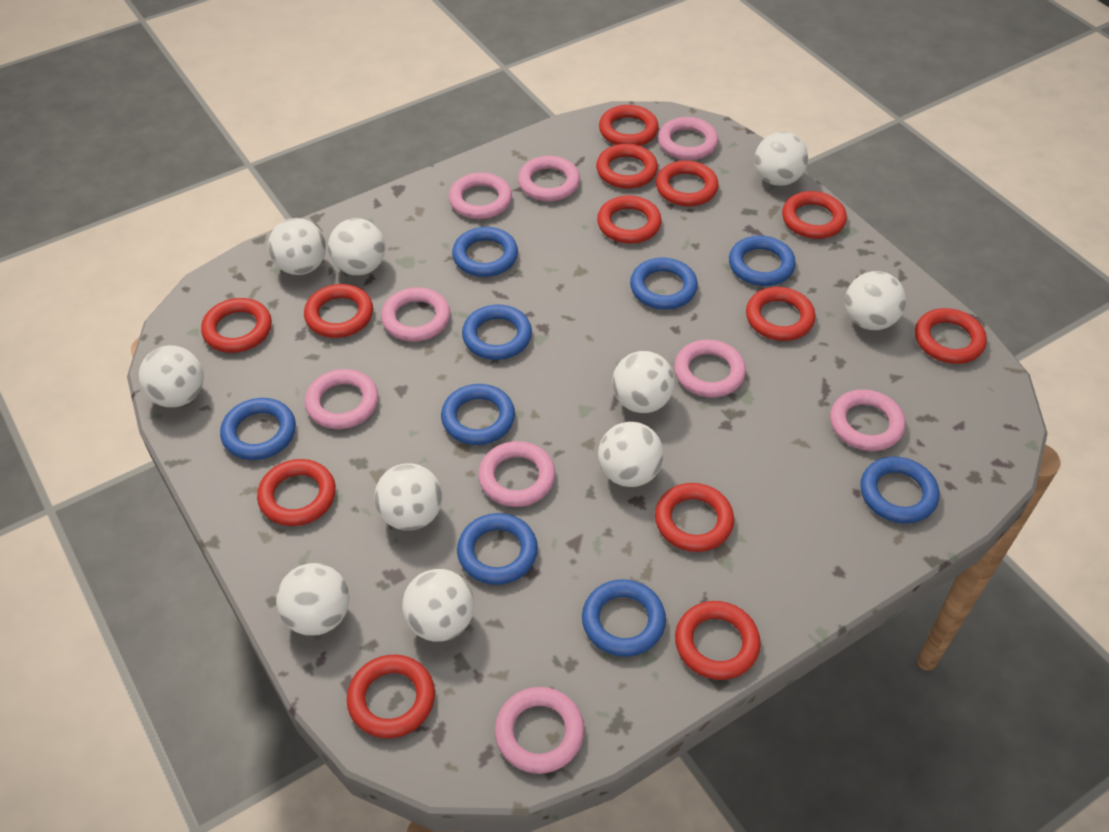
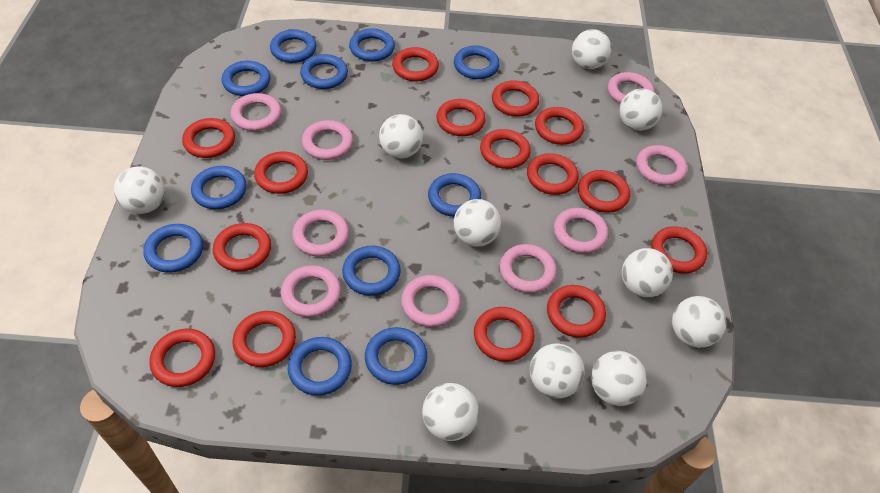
blue ring: 9 -> 11
red ring: 13 -> 15

